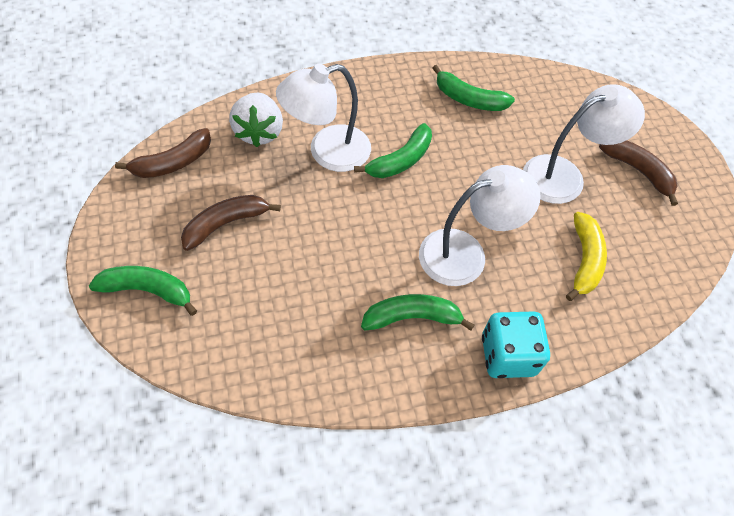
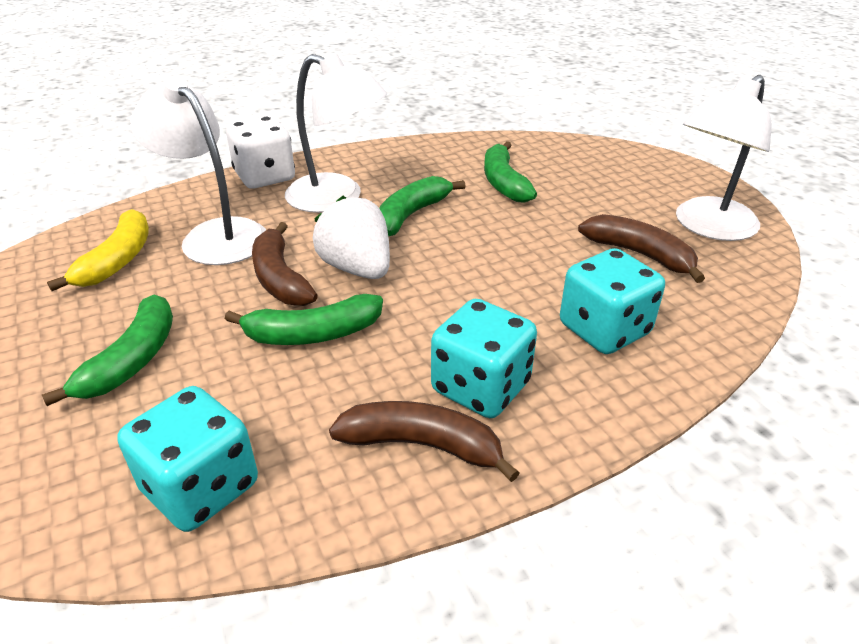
turquoise dice: 1 -> 3
white dice: 0 -> 1

